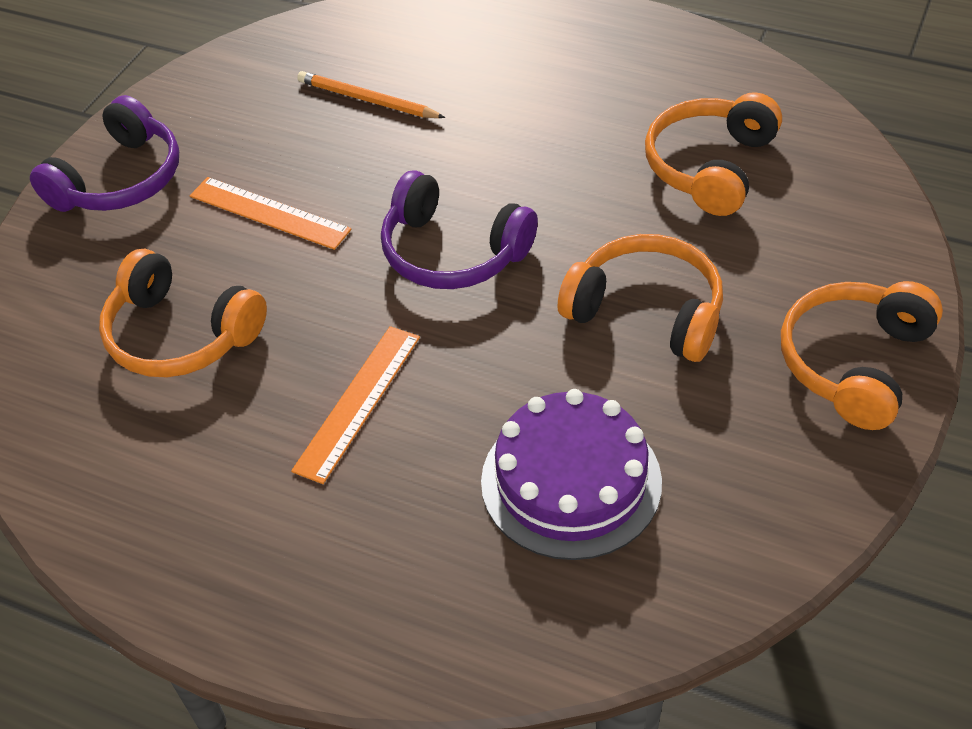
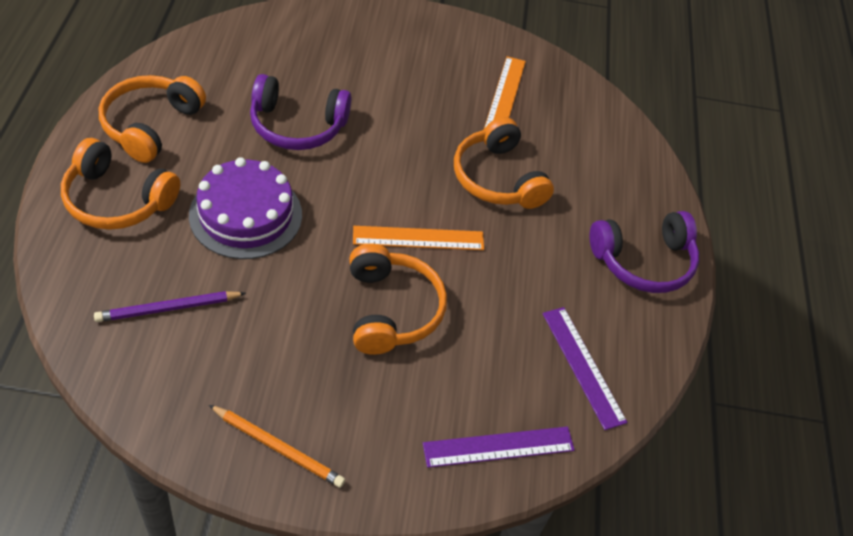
purple pencil: 0 -> 1
purple ruler: 0 -> 2

